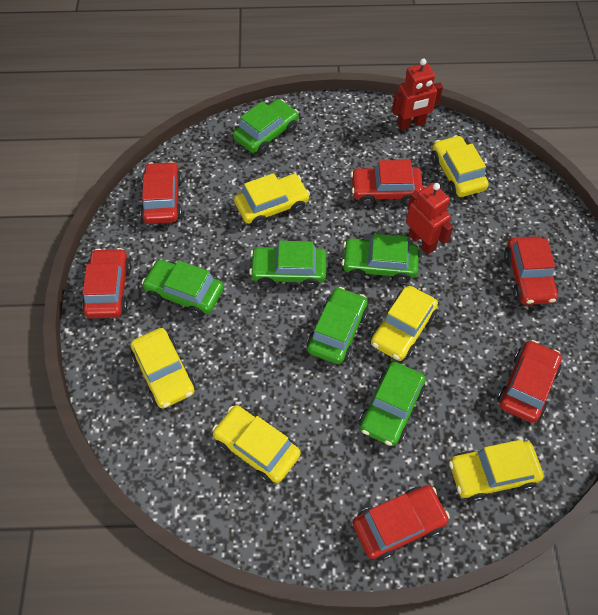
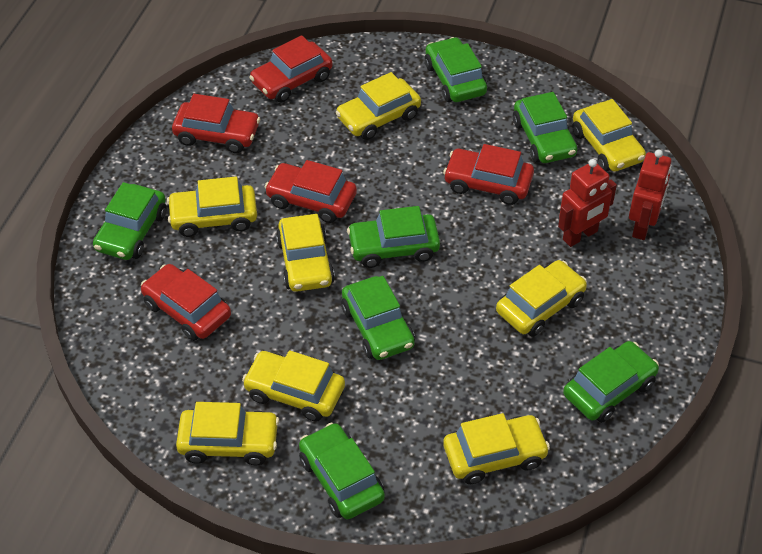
green car: 6 -> 7
red car: 6 -> 5
yellow car: 6 -> 8

